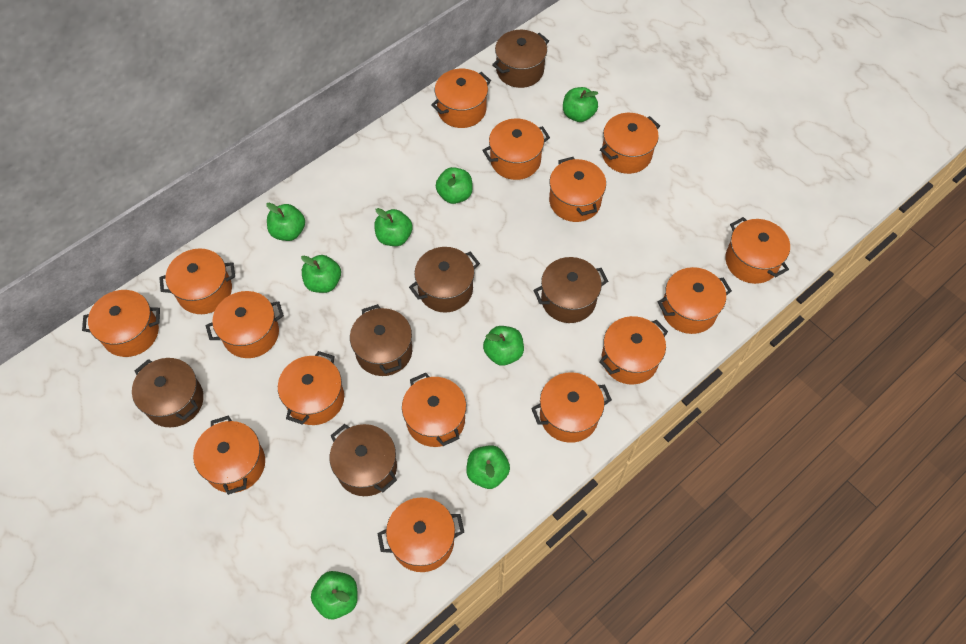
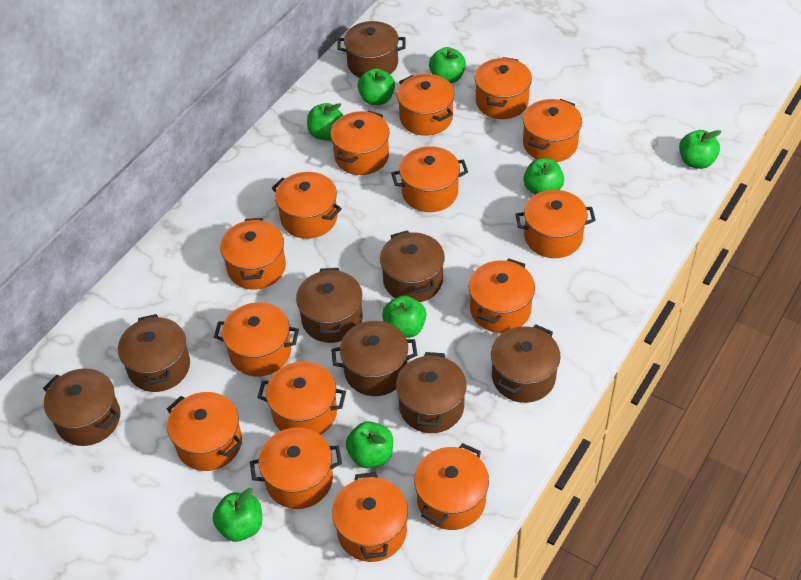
brown pot: 6 -> 8

